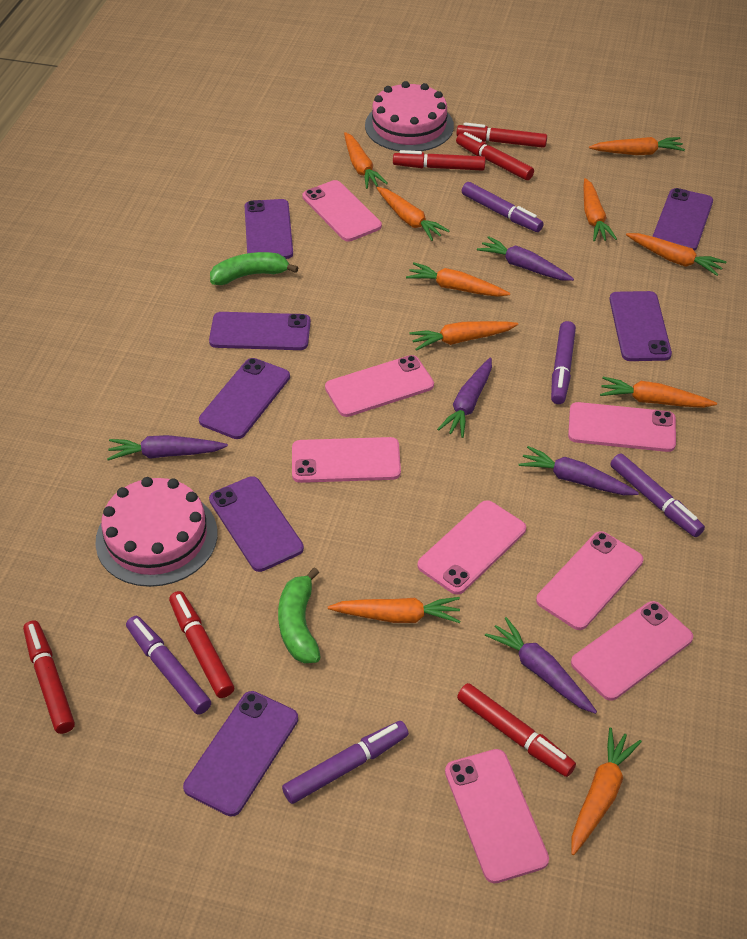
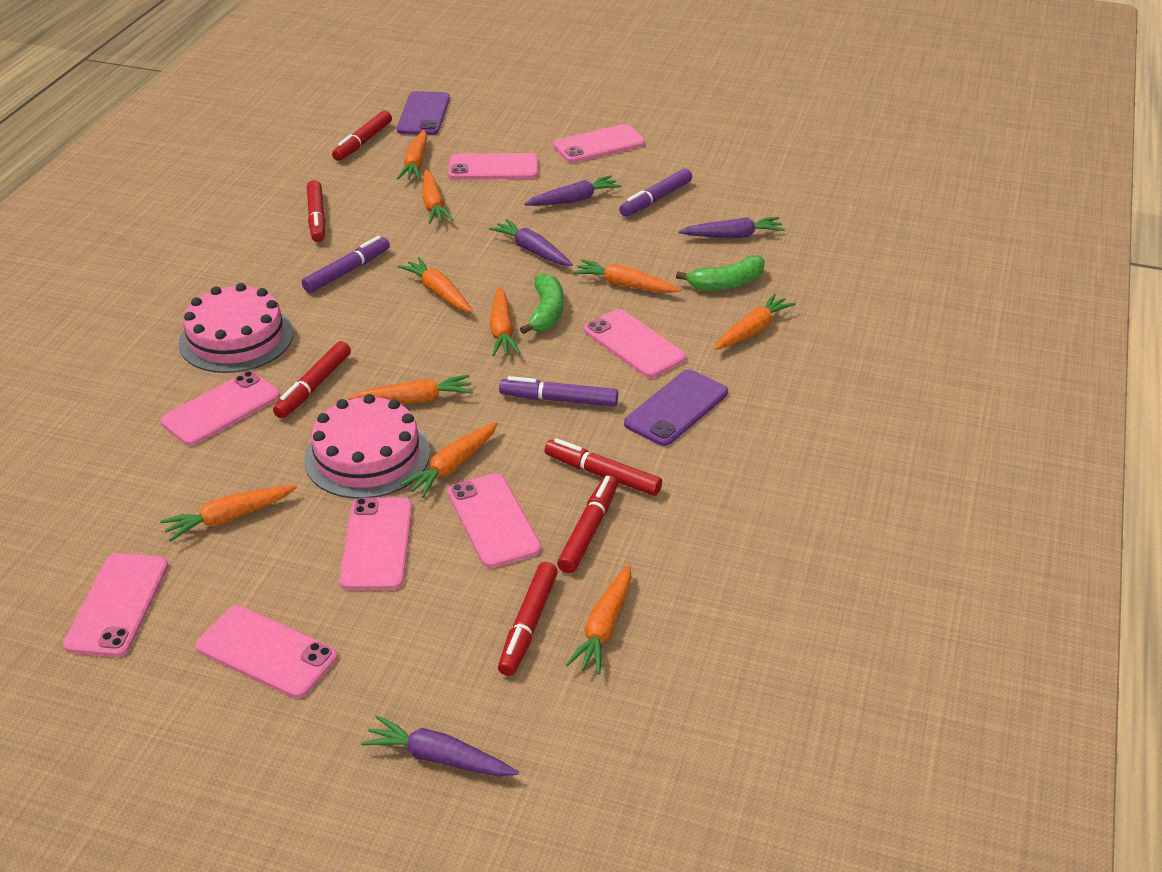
purple carrot: 5 -> 4
purple marker: 5 -> 3
purple phone: 7 -> 2

